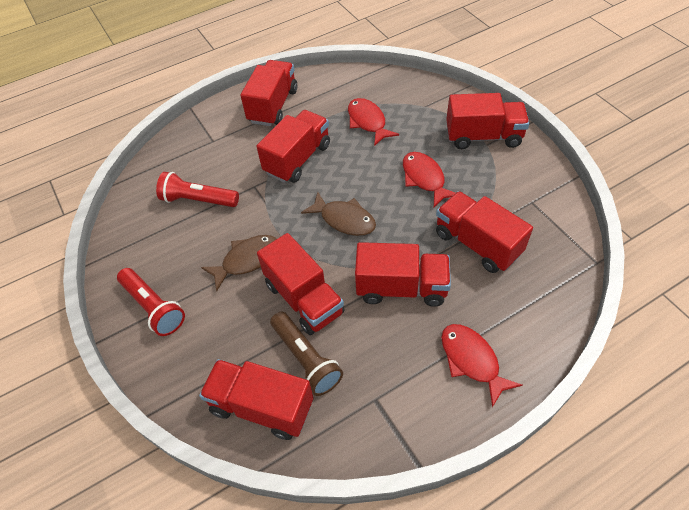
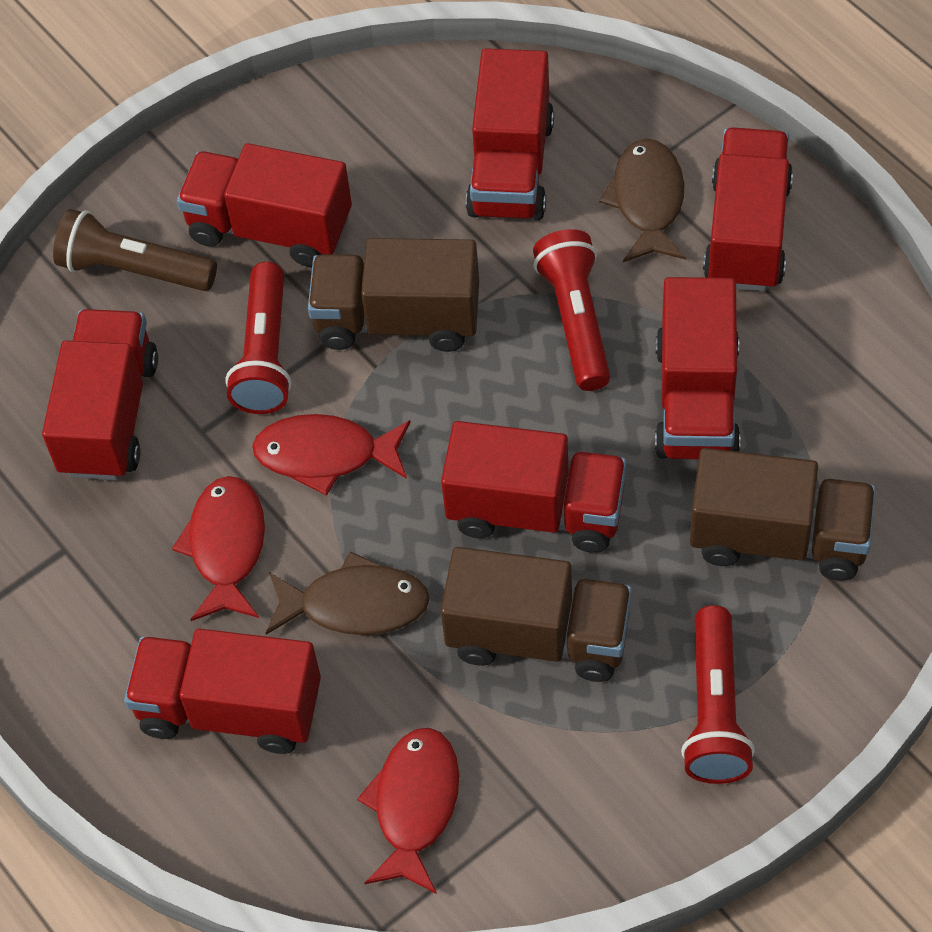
brown truck: 0 -> 3
red flashlight: 2 -> 3

